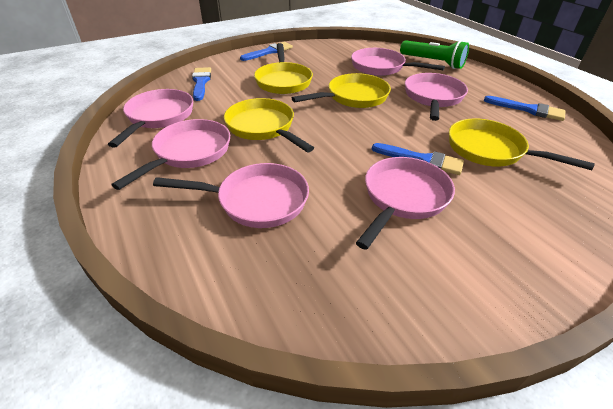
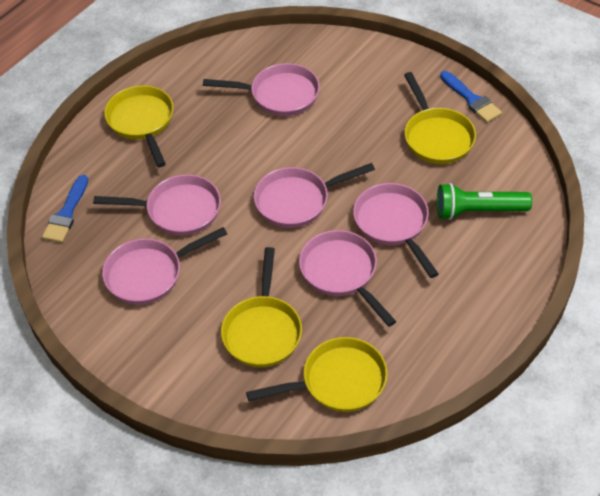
blue brush: 4 -> 2

